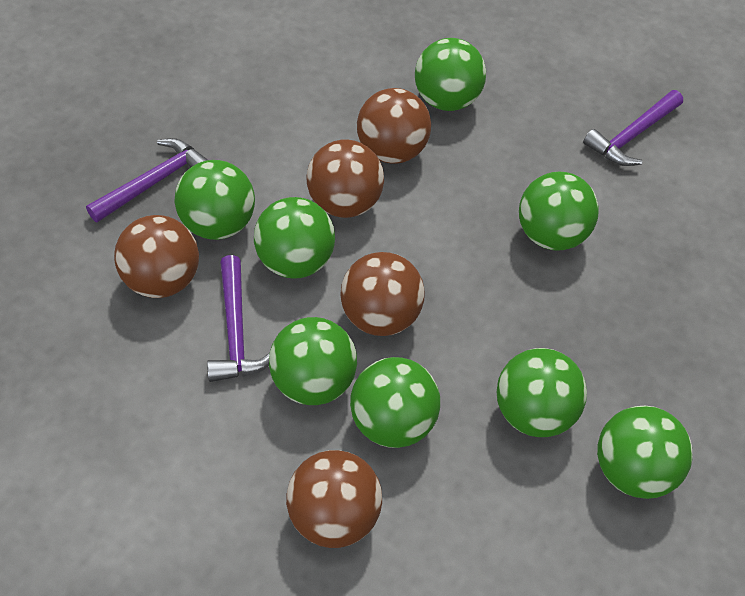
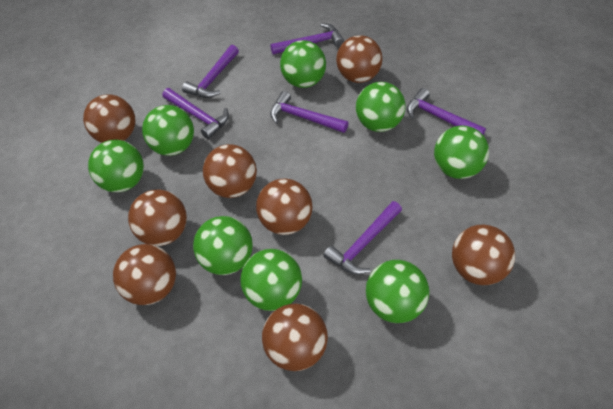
brown ball: 5 -> 8
purple hammer: 3 -> 6

